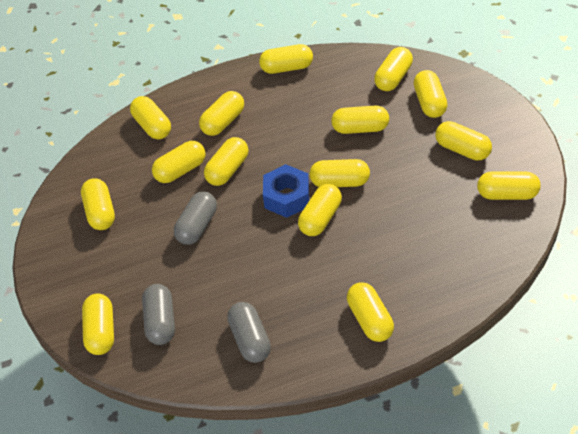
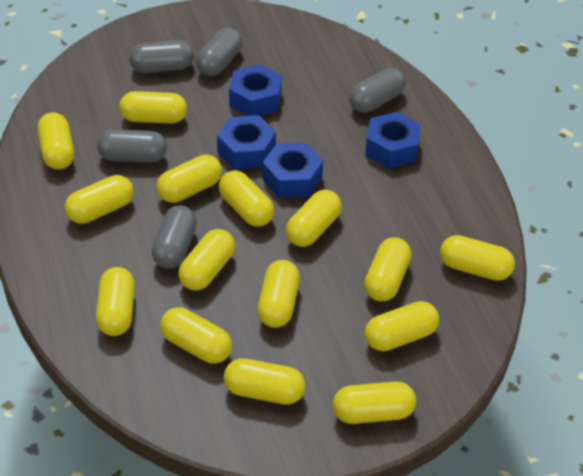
blue nut: 1 -> 4
grey capsule: 3 -> 5

